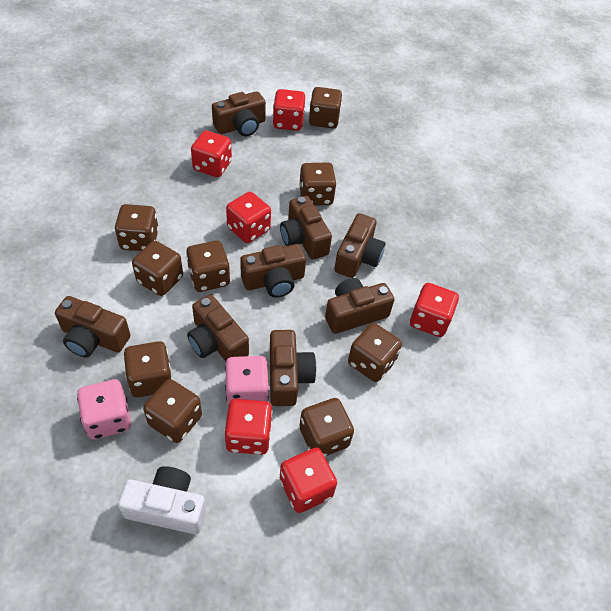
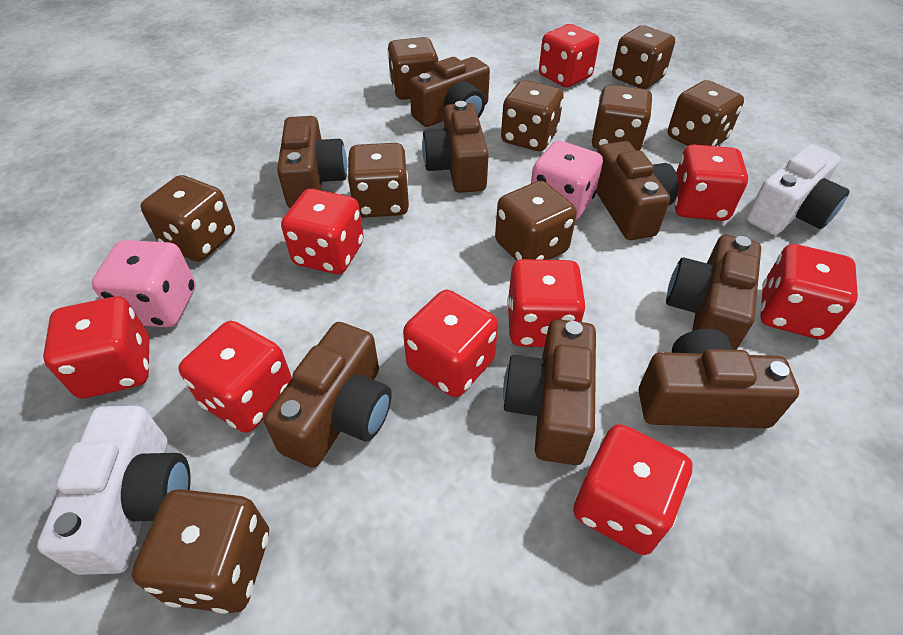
red dice: 6 -> 9
white camera: 1 -> 2

